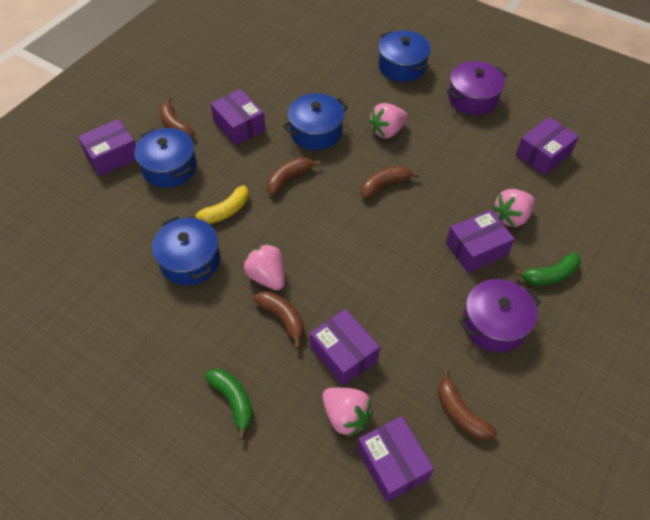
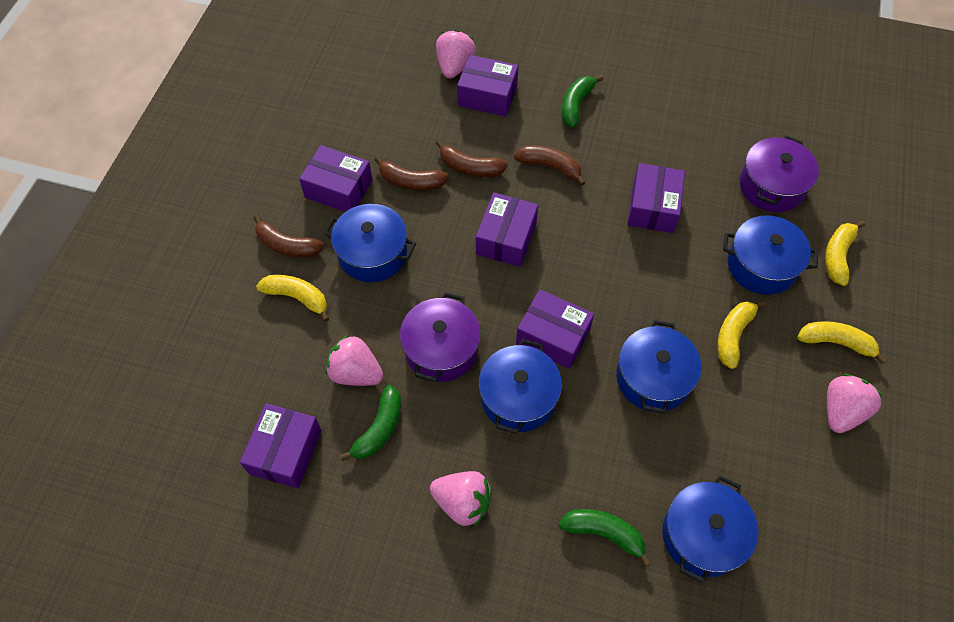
blue pot: 4 -> 5
brown banana: 5 -> 4
green banana: 2 -> 3
yellow banana: 1 -> 4

